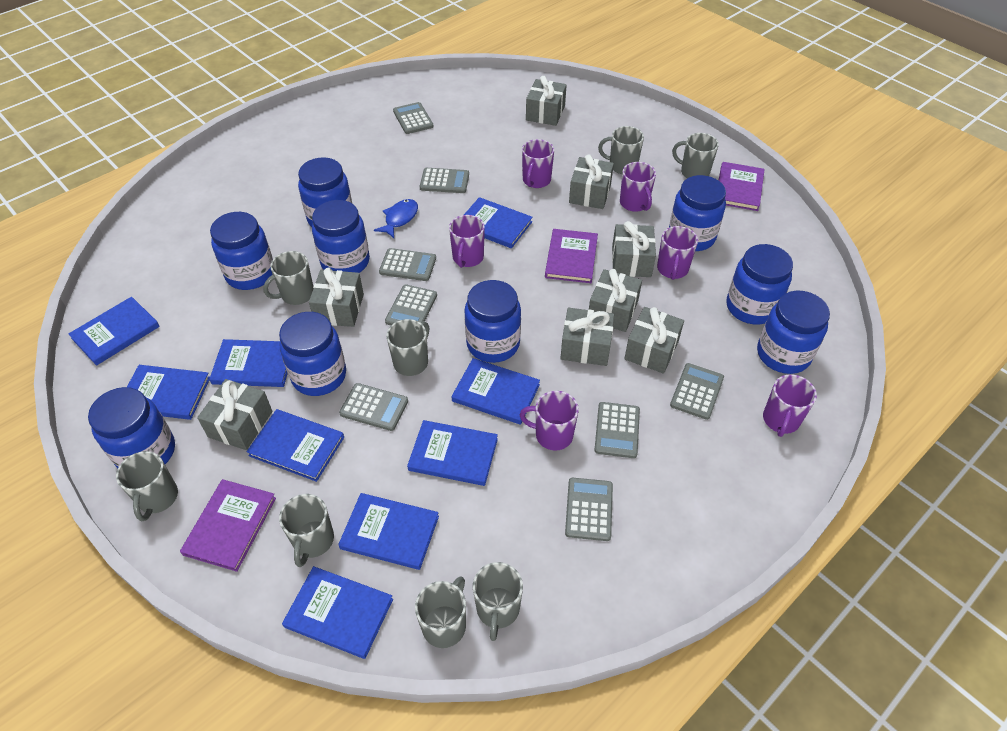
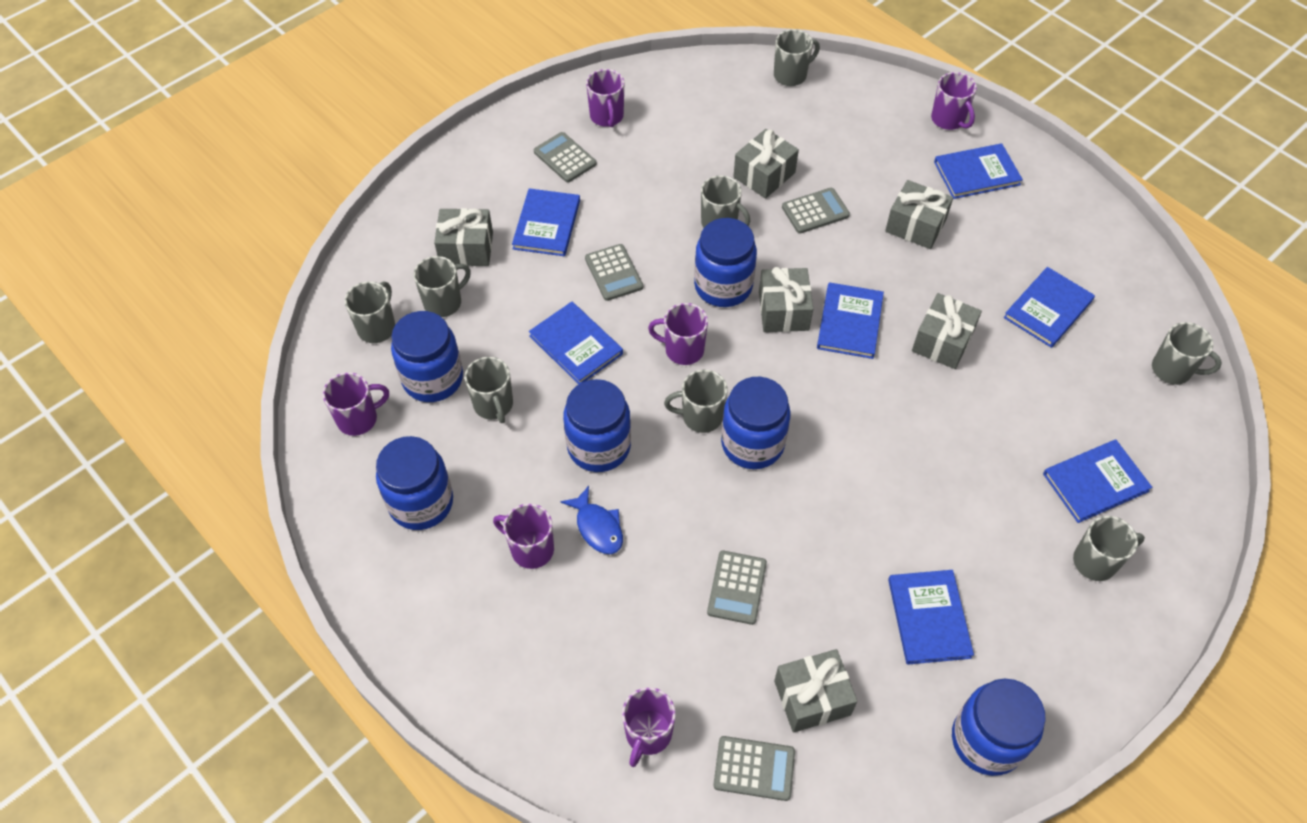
blue book: 9 -> 7
blue jar: 9 -> 6
grey calculator: 8 -> 5
grey gift: 8 -> 6
purple book: 3 -> 0

